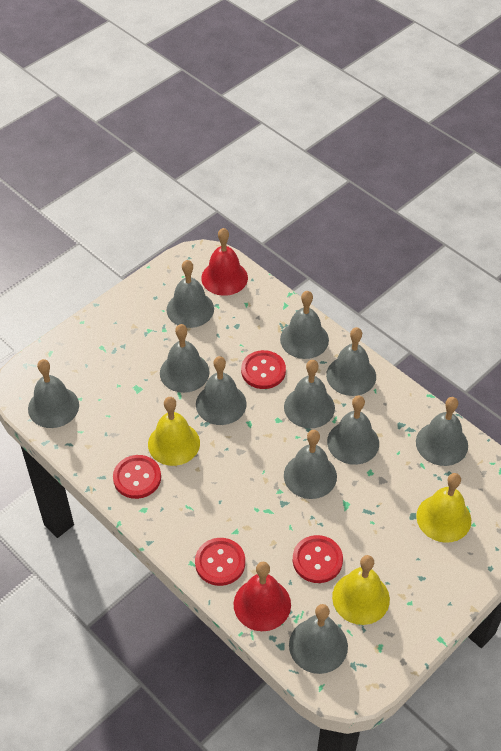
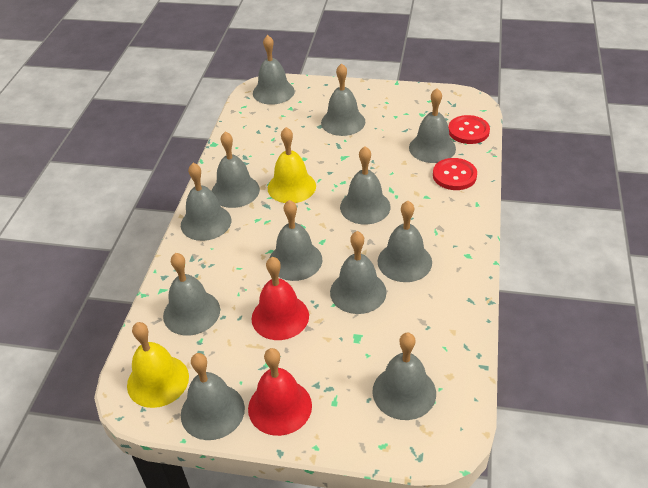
grey bell: 11 -> 12
red button: 4 -> 2
yellow bell: 3 -> 2

